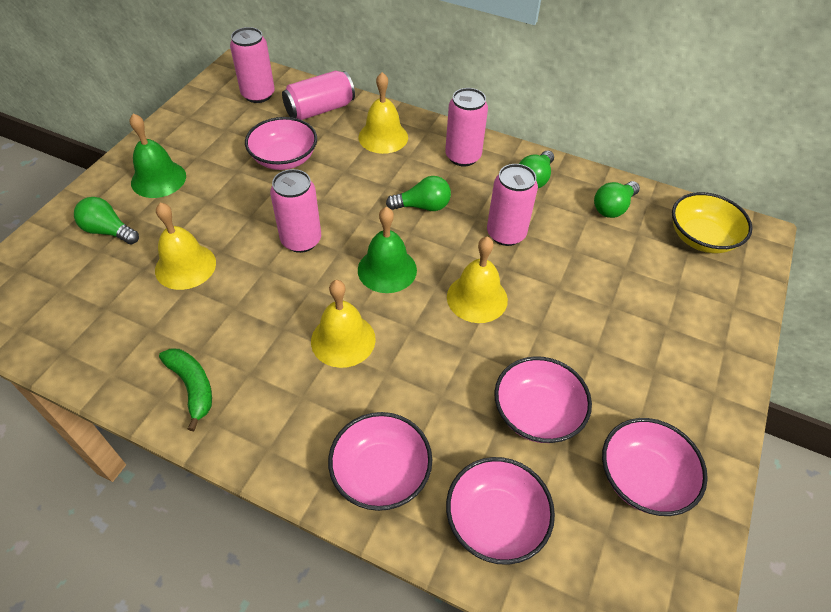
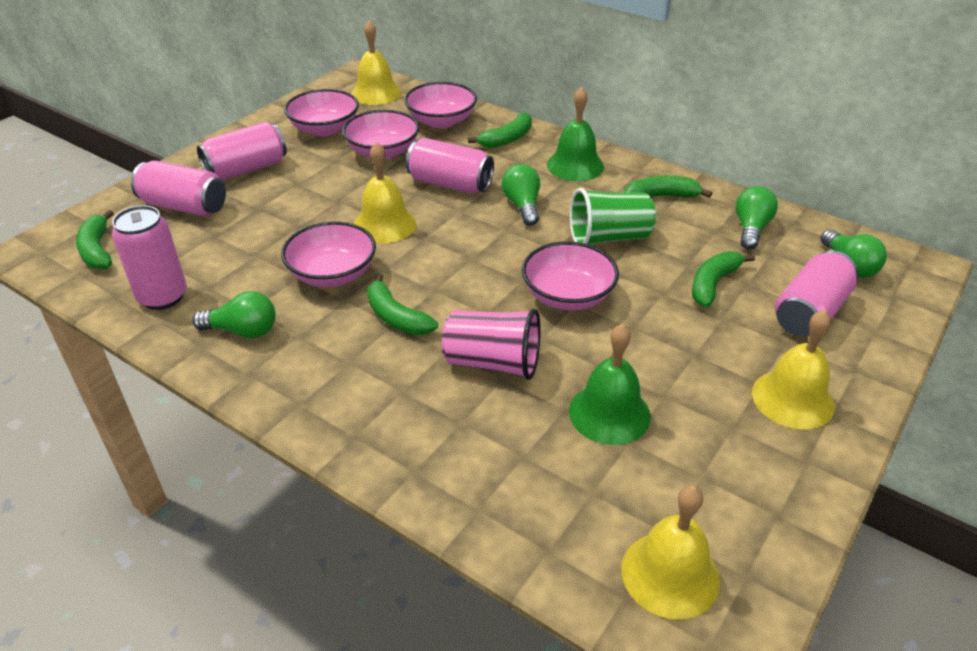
green banana: 1 -> 5
green cup: 0 -> 1
pink cup: 0 -> 1
yellow bowl: 1 -> 0

